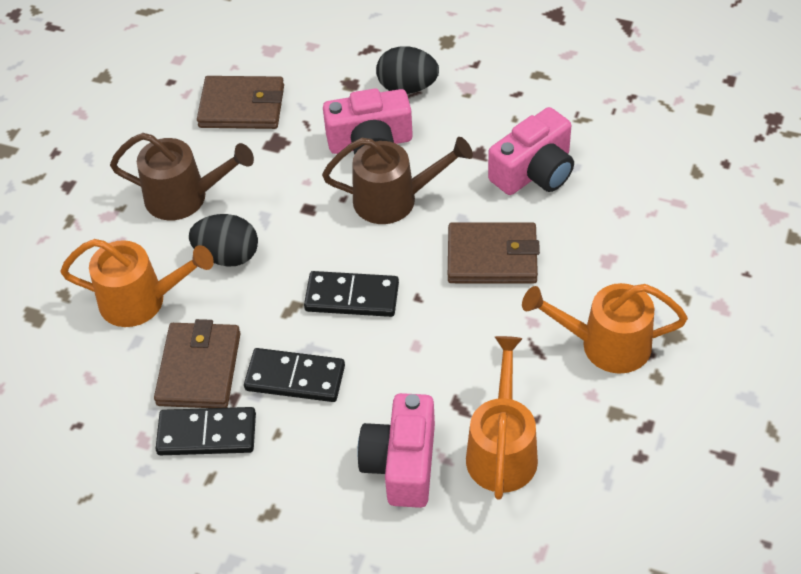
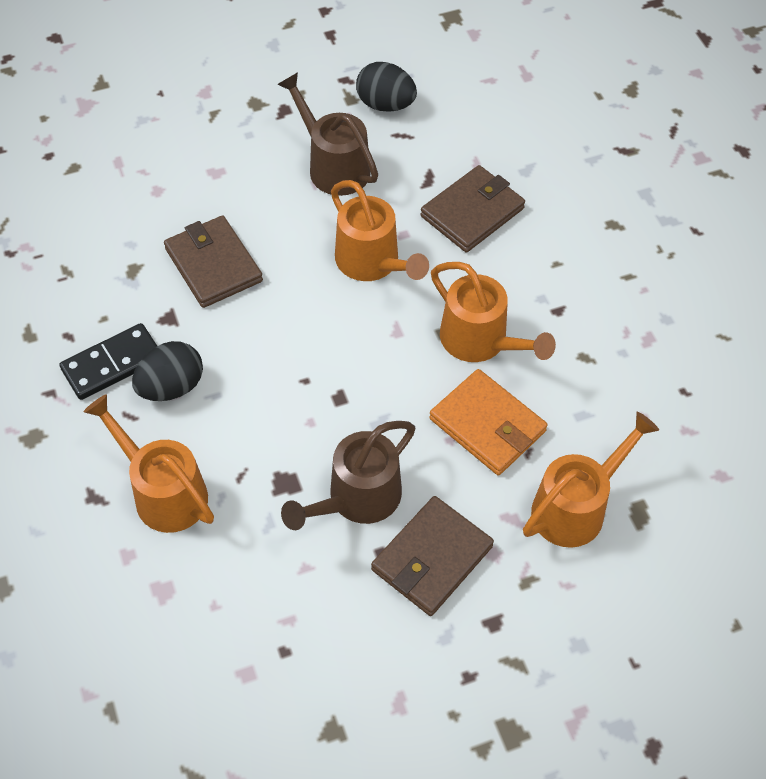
black domino: 3 -> 1
orange wallet: 0 -> 1
orange watering can: 3 -> 4
pink camera: 3 -> 0

